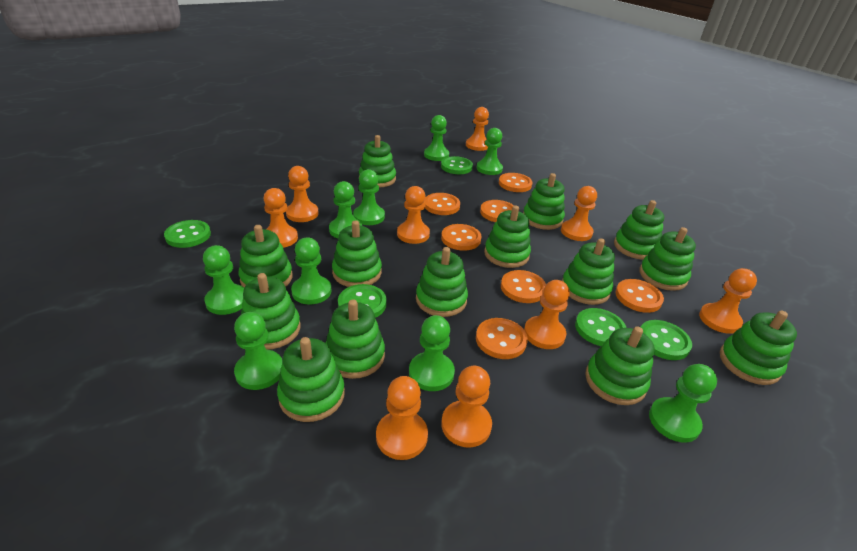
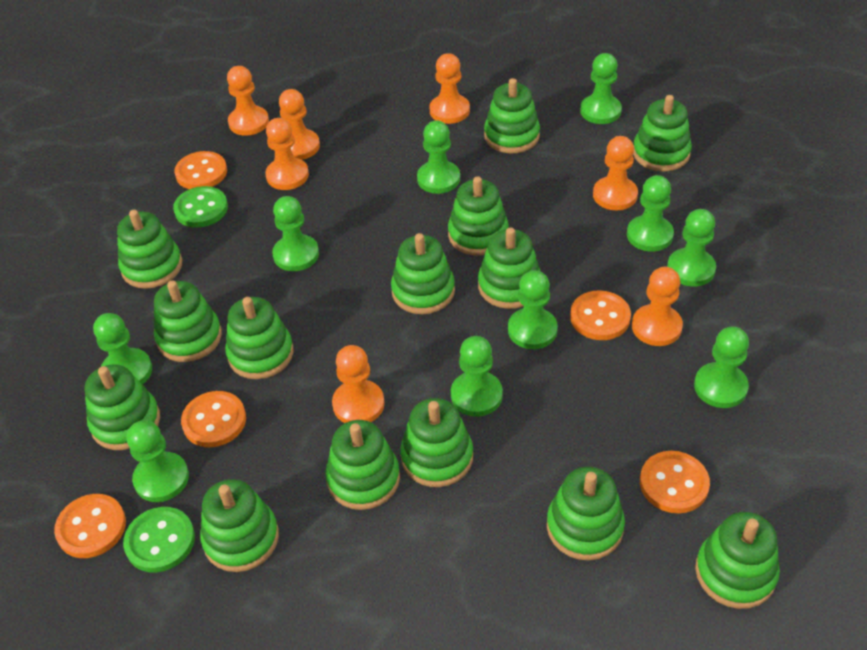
green button: 5 -> 2
green pawn: 9 -> 10
orange button: 7 -> 5
orange pawn: 9 -> 7

